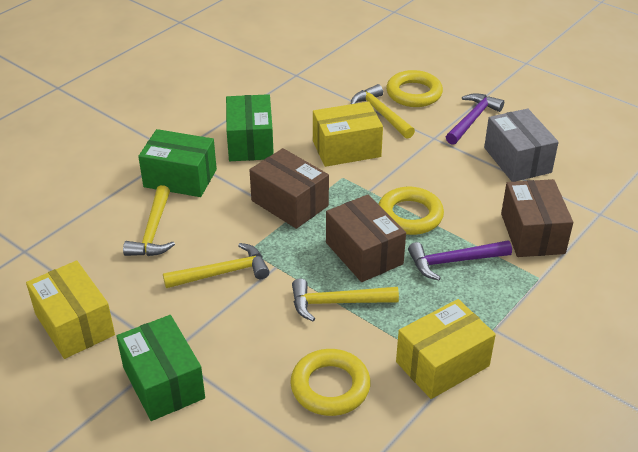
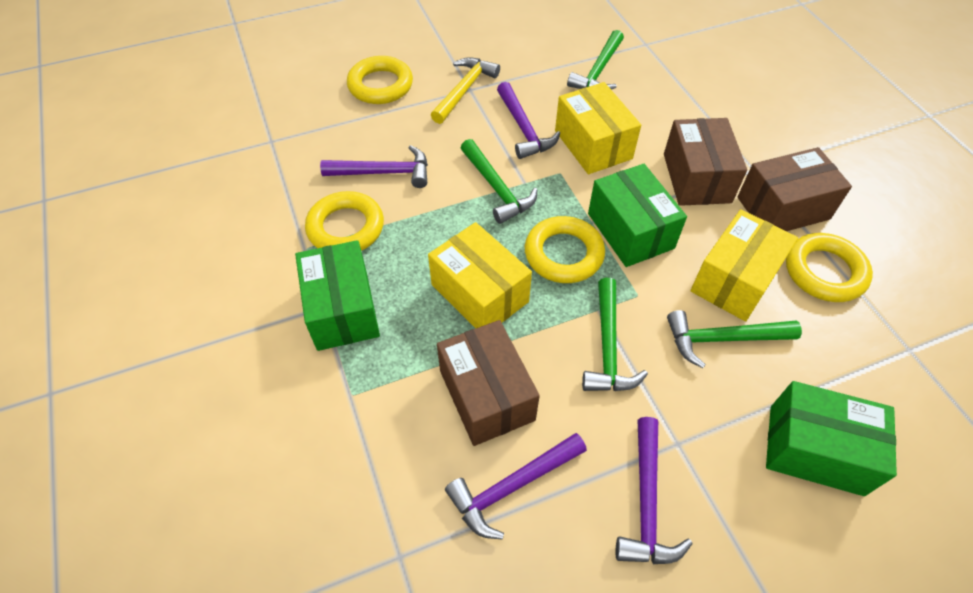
green hammer: 0 -> 4
grey box: 1 -> 0
purple hammer: 2 -> 4
yellow hammer: 4 -> 1
yellow ring: 3 -> 4

